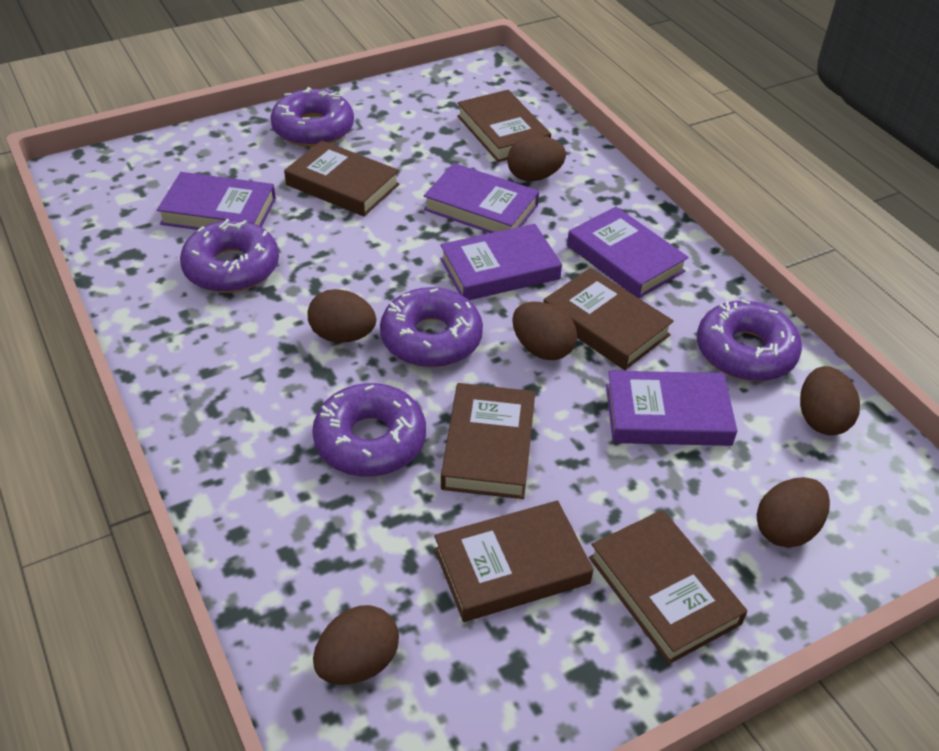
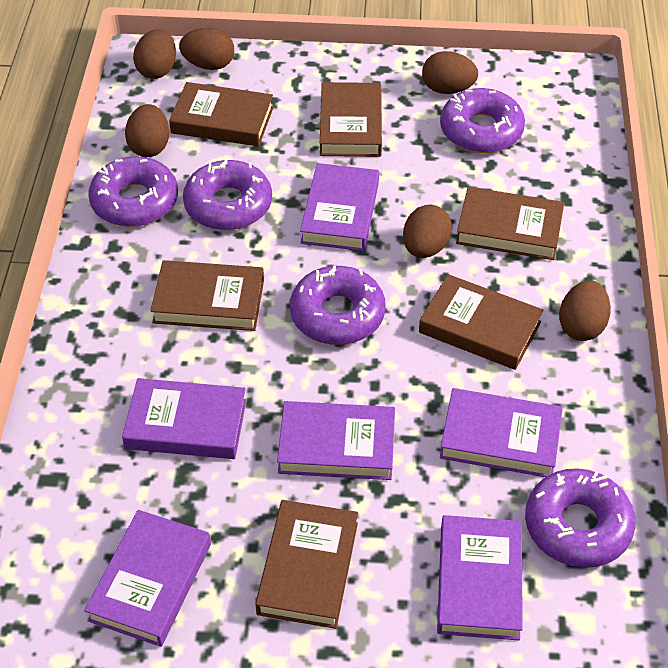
purple book: 5 -> 6

